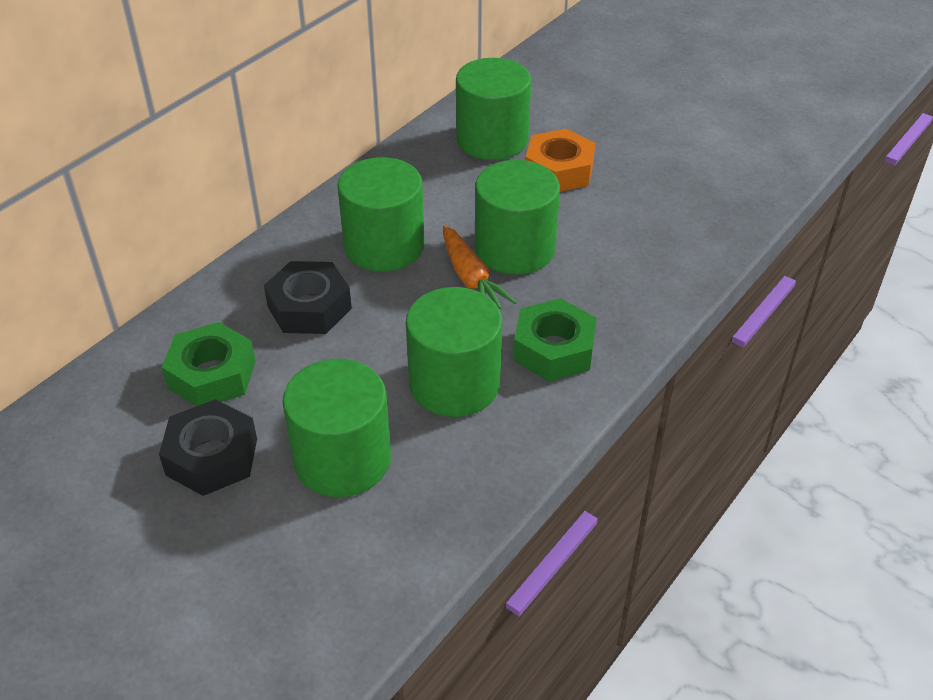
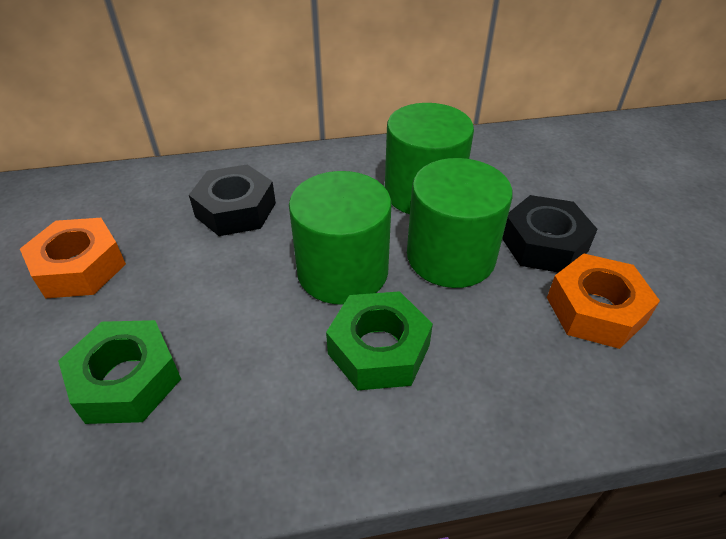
green cylinder: 5 -> 3
orange carrot: 1 -> 0
orange nut: 1 -> 2

